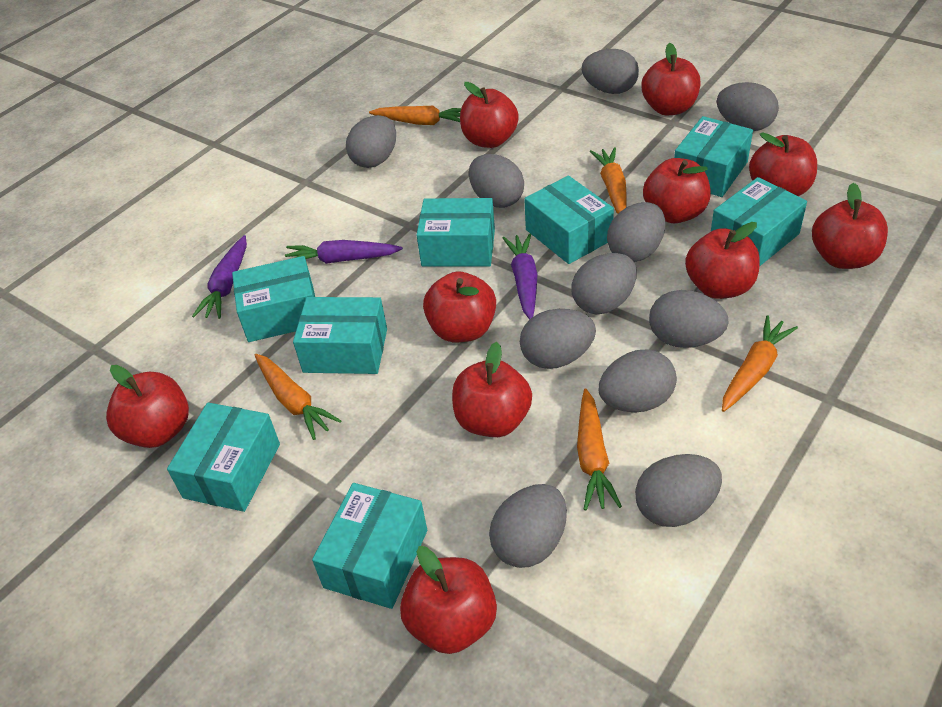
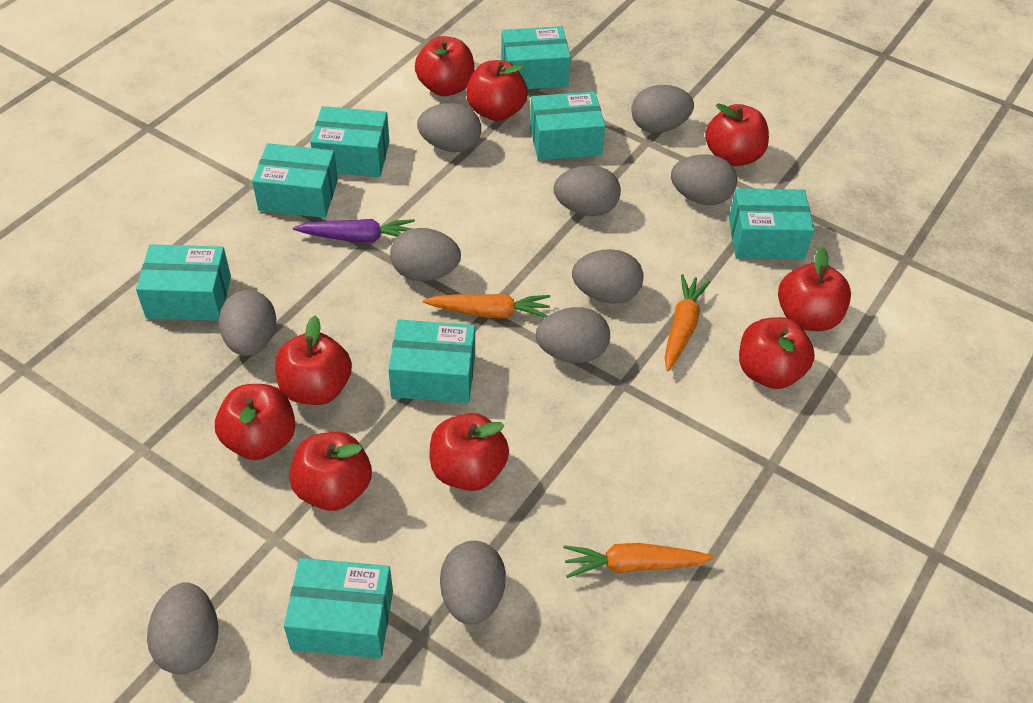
grey egg: 11 -> 10
orange carrot: 5 -> 3
purple carrot: 3 -> 1
red apple: 10 -> 9

